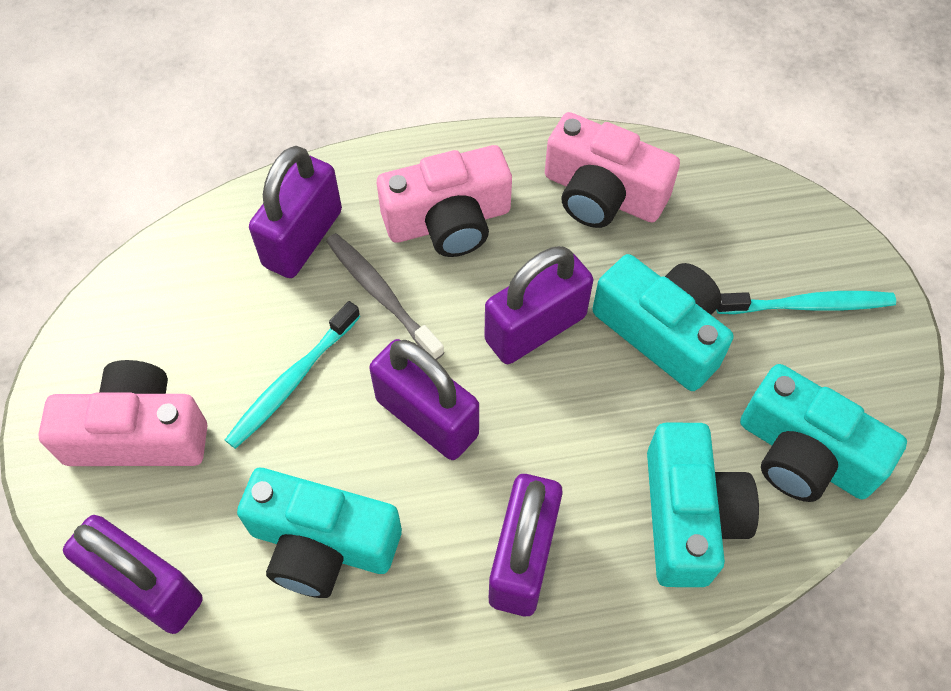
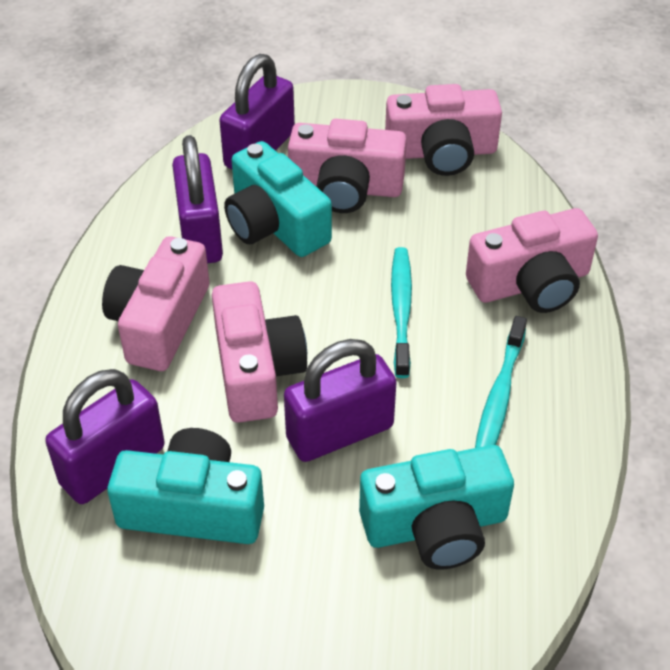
grey toothbrush: 1 -> 0
pink camera: 3 -> 5
purple padlock: 5 -> 4
turquoise camera: 4 -> 3

